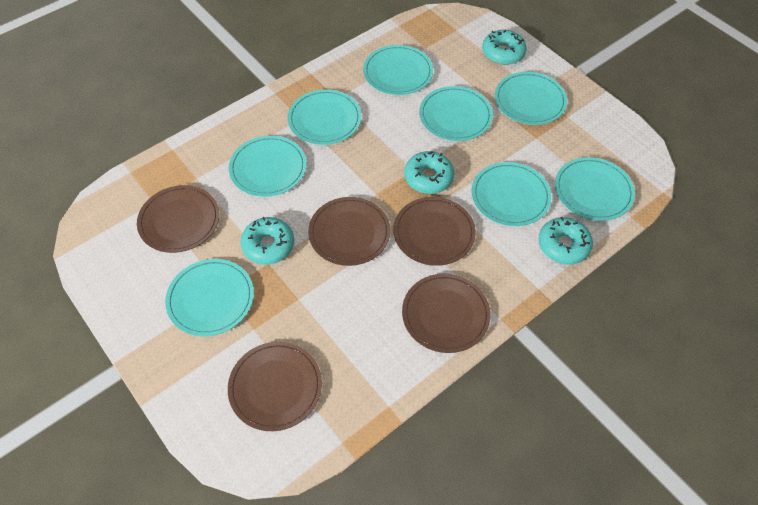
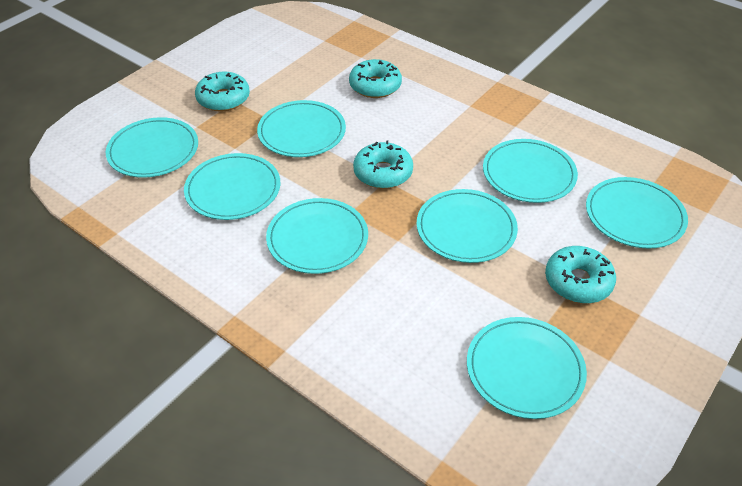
brown plate: 5 -> 0

